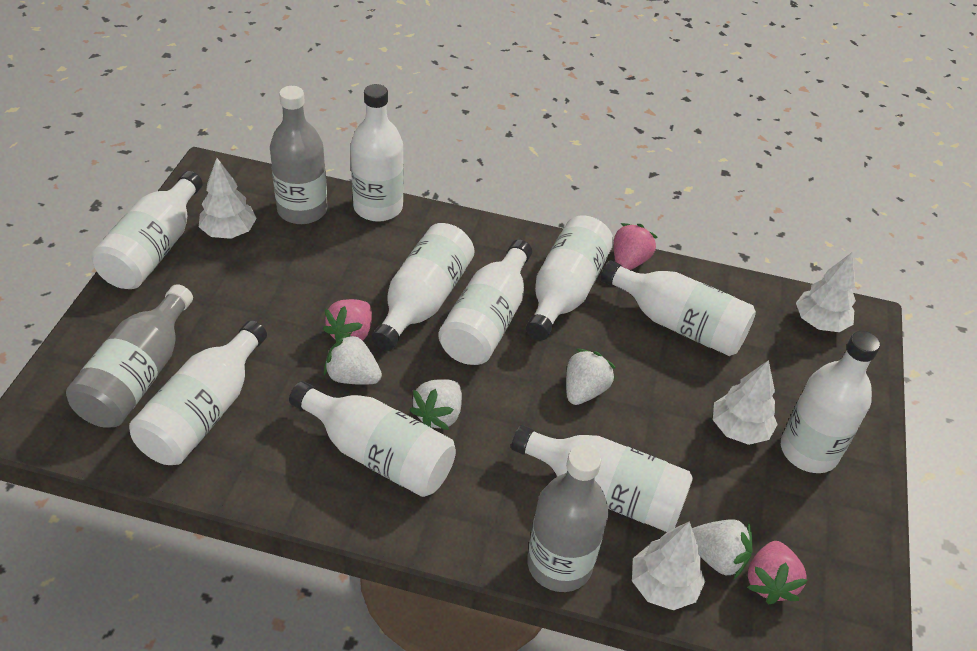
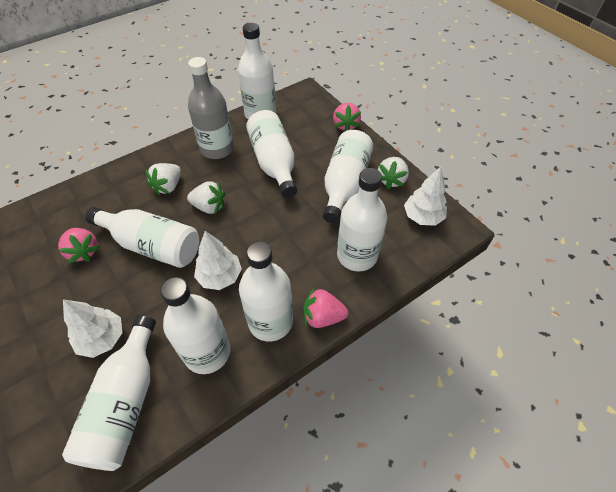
grey bottle: 3 -> 1
white bottle: 10 -> 8
white strawberry: 4 -> 3
white tree: 4 -> 3

